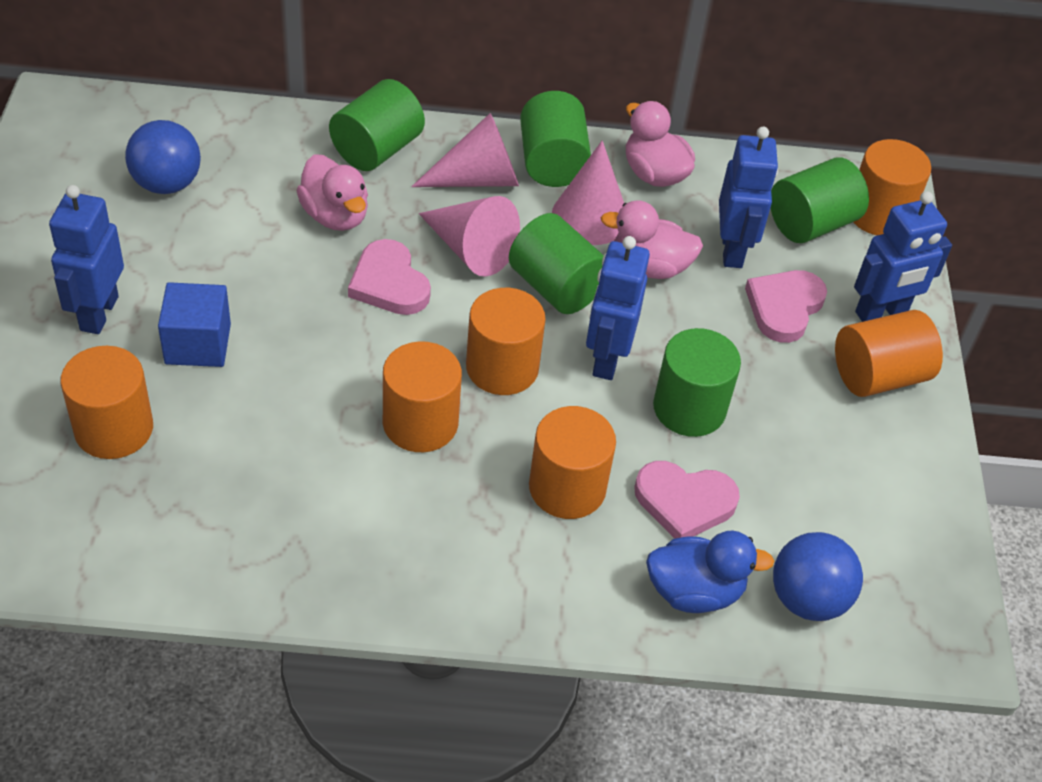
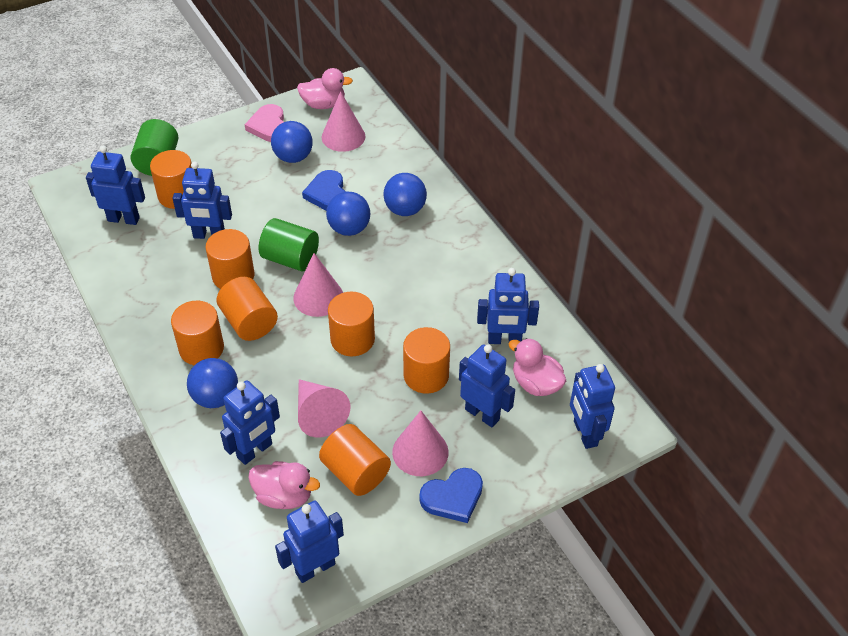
blue ball: 2 -> 4
blue cube: 1 -> 0
blue duck: 1 -> 0
blue heart: 0 -> 2
blue robot: 4 -> 7
green cylinder: 5 -> 2
orange cylinder: 6 -> 7
pink cone: 3 -> 4
pink heart: 3 -> 1

